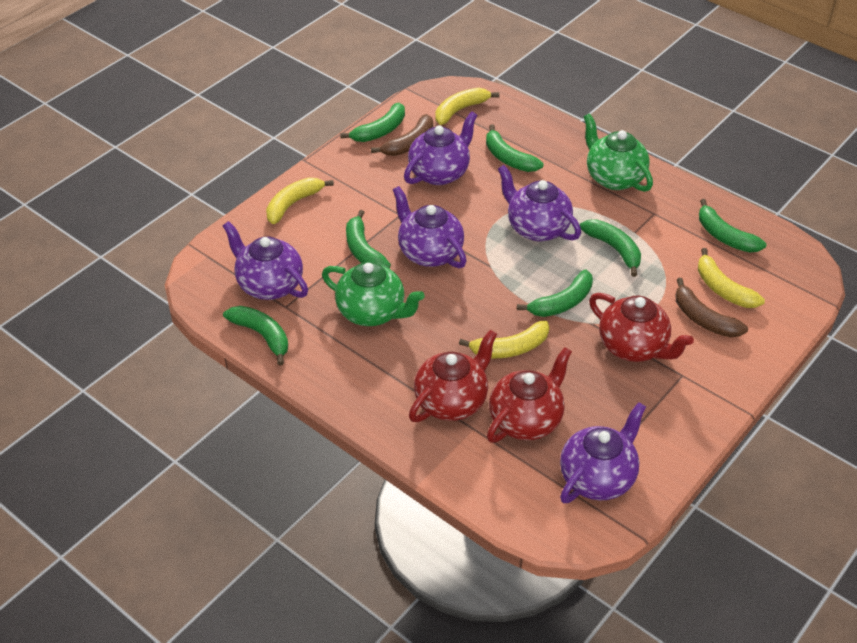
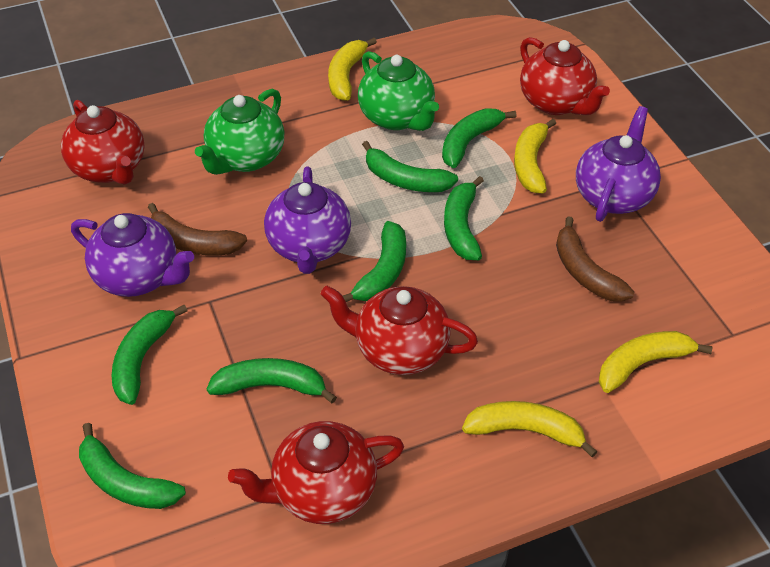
purple teapot: 5 -> 3
red teapot: 3 -> 4

